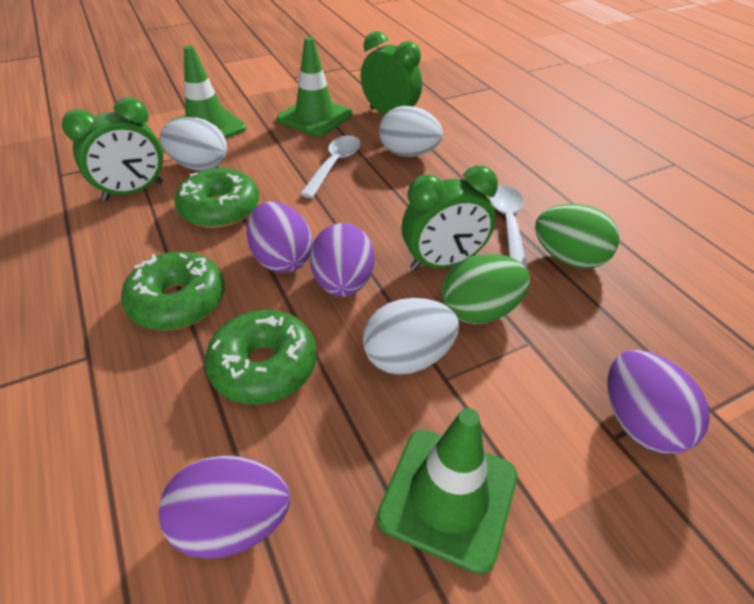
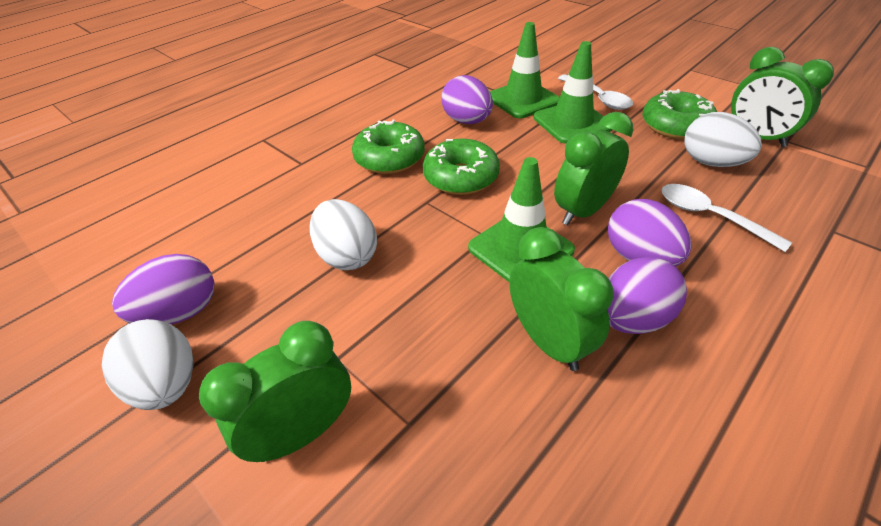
green clock: 3 -> 4
green egg: 2 -> 0

